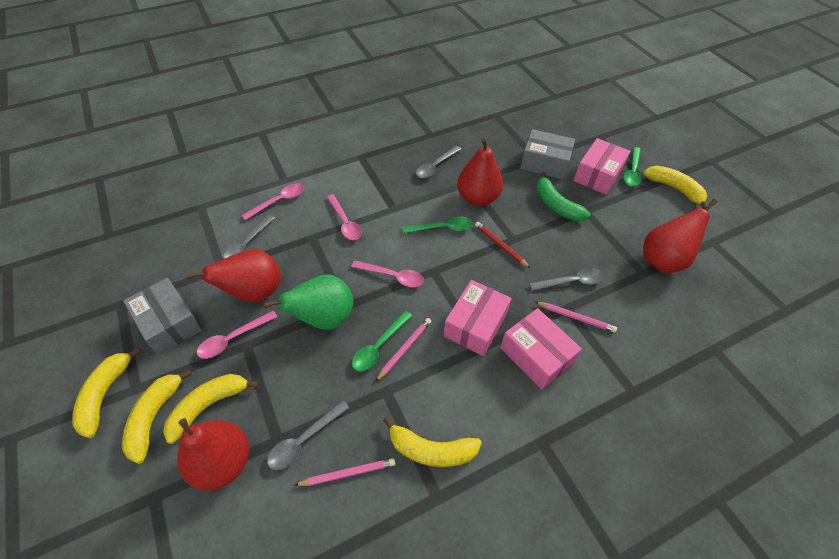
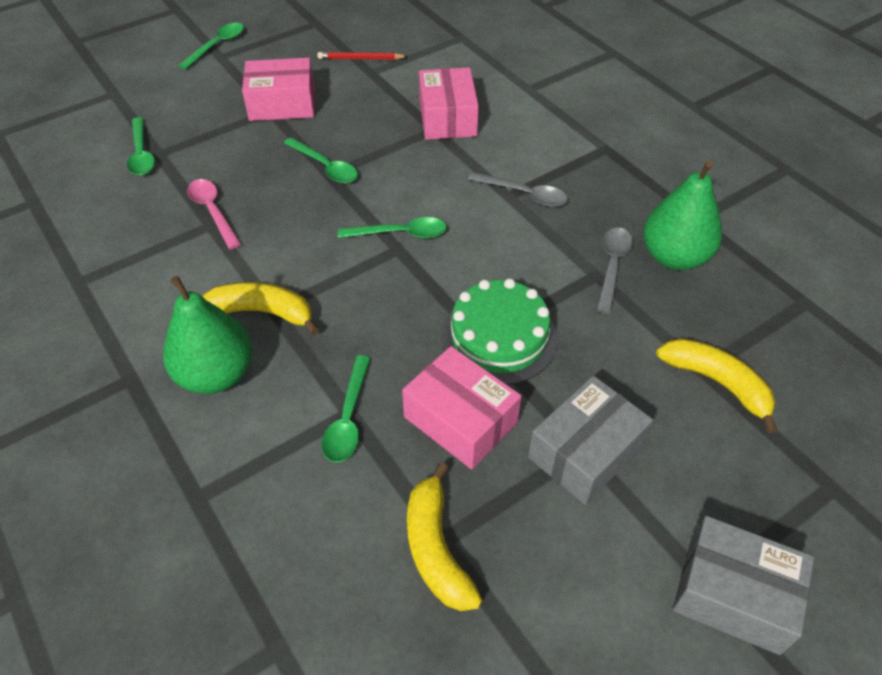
green banana: 1 -> 0
green cake: 0 -> 1
green pear: 1 -> 2
green spoon: 3 -> 5
grey spoon: 4 -> 2
pink pencil: 3 -> 0
pink spoon: 4 -> 1
red pear: 4 -> 0
yellow banana: 5 -> 3

